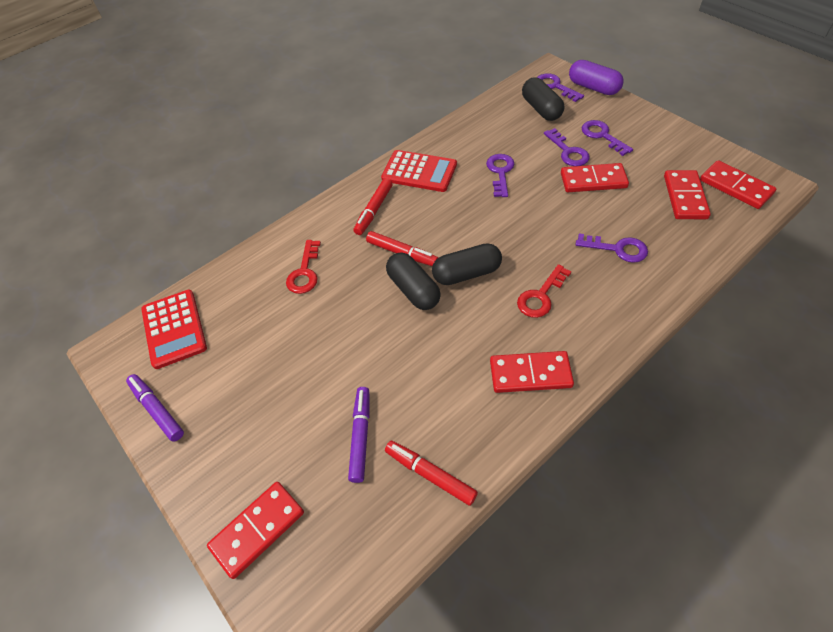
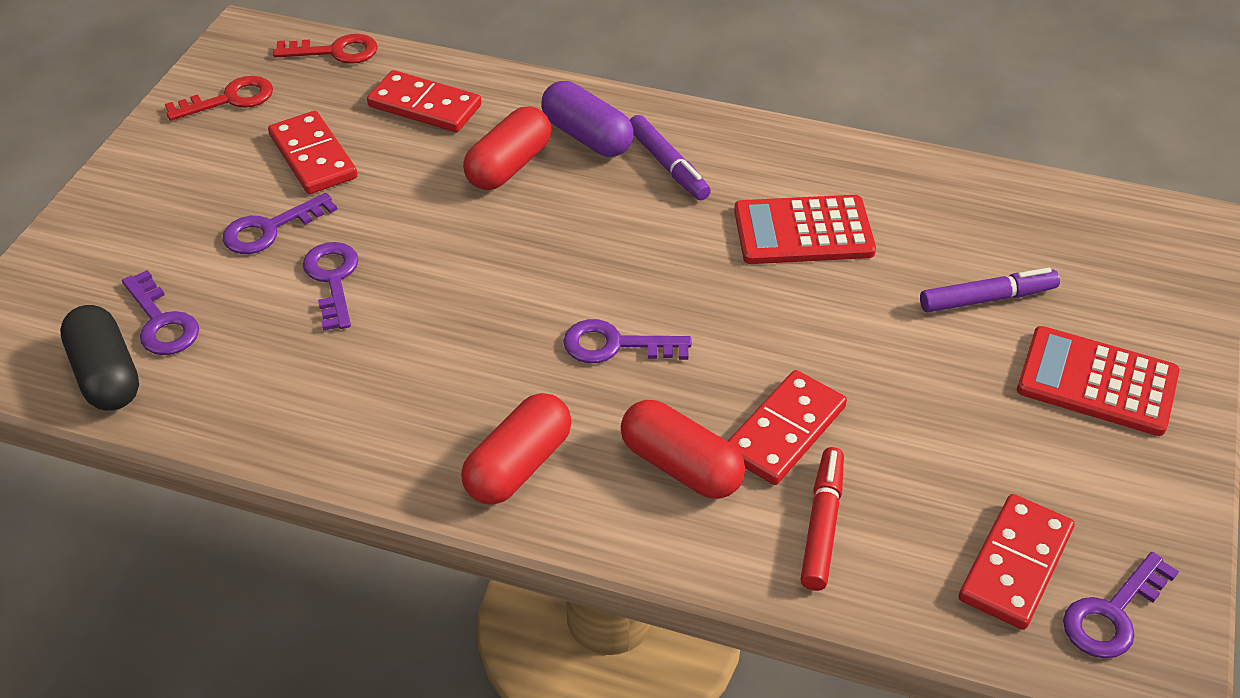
black capsule: 3 -> 1
red capsule: 0 -> 3
red domino: 5 -> 4
red marker: 3 -> 1

